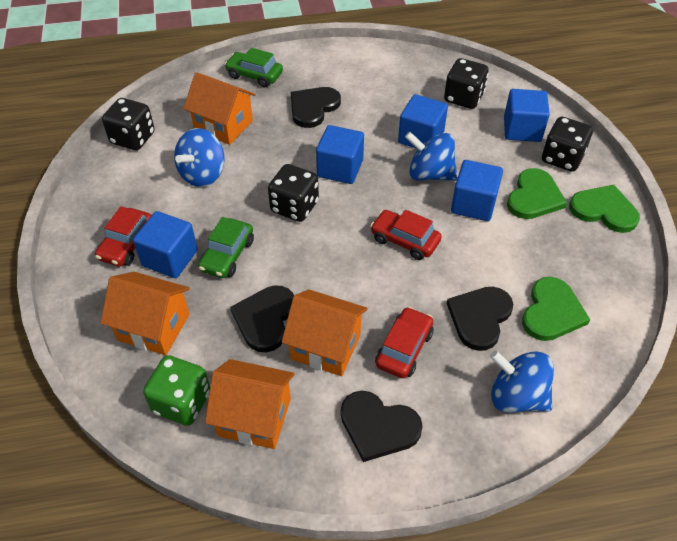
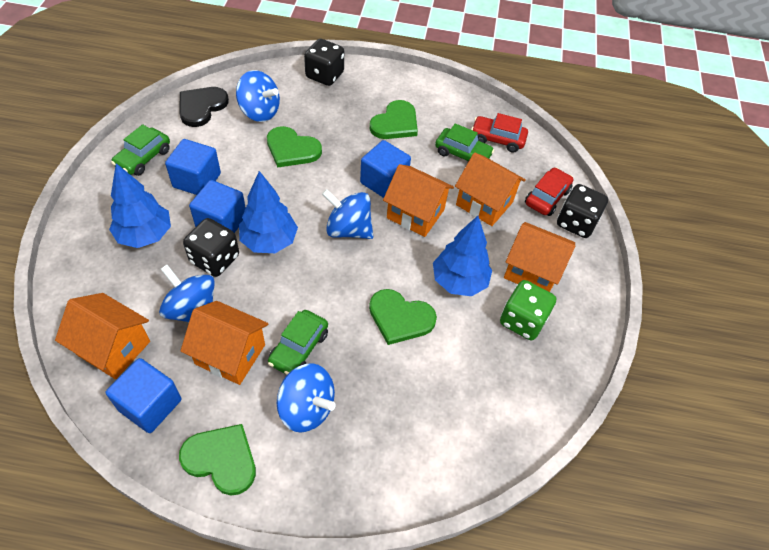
black dice: 4 -> 3
black heart: 4 -> 1
blue cube: 5 -> 4
blue spinning top: 3 -> 4
blue tree: 0 -> 3
green car: 2 -> 3
green heart: 3 -> 4
orange house: 4 -> 5
red car: 3 -> 2

